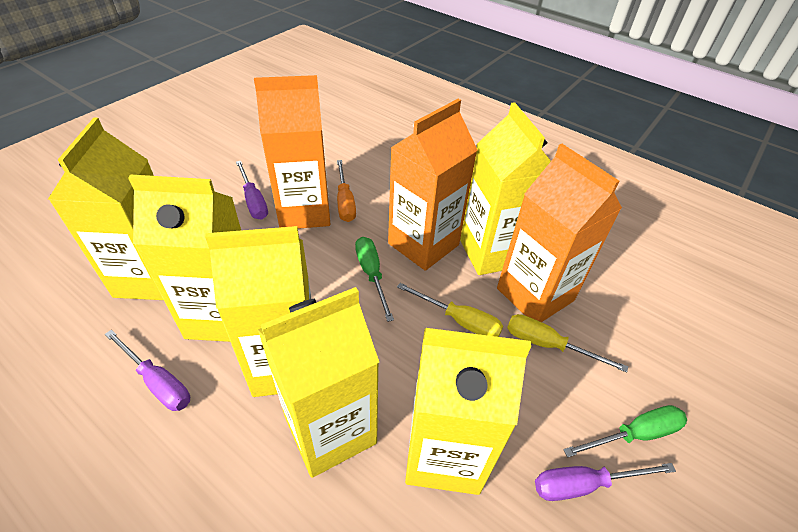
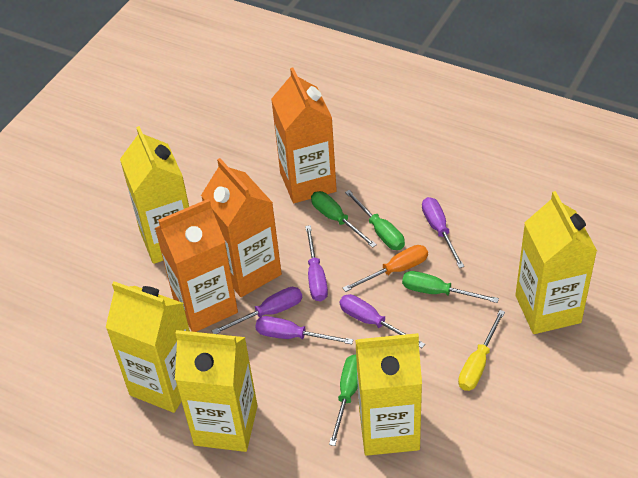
green screwdriver: 2 -> 4
purple screwdriver: 3 -> 5
yellow carton: 6 -> 5
yellow screwdriver: 2 -> 1

